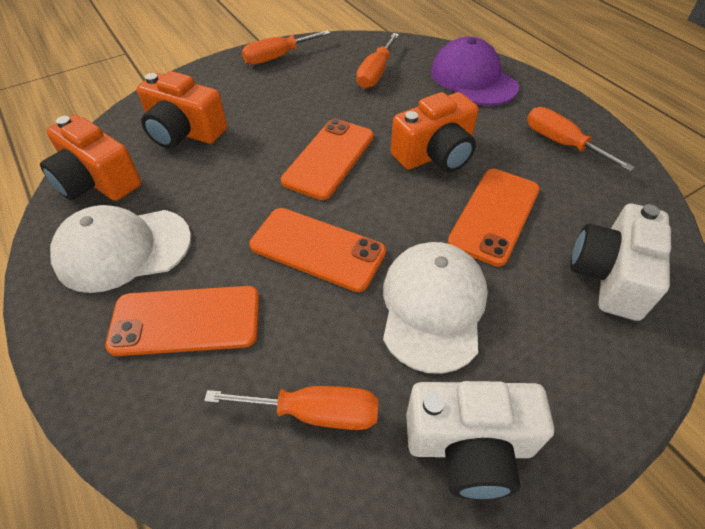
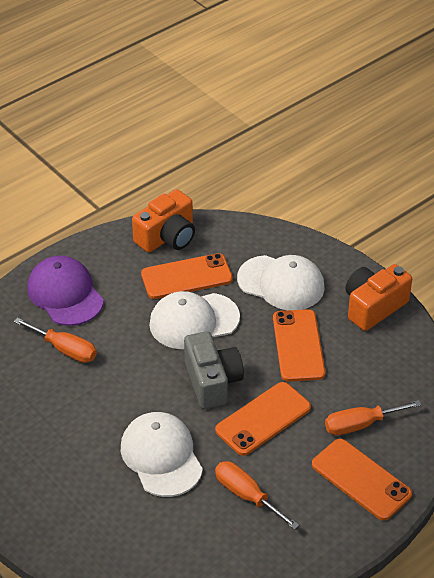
grey camera: 0 -> 1
orange camera: 3 -> 2
orange screwdriver: 4 -> 3
white camera: 2 -> 0
white cap: 2 -> 3

